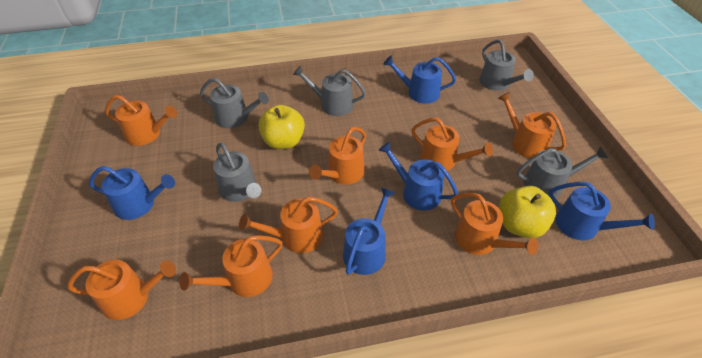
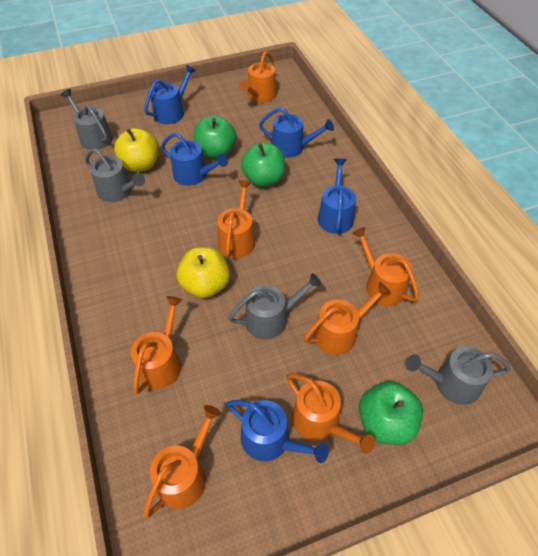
green apple: 0 -> 3
grey watering can: 5 -> 4
orange watering can: 8 -> 7

